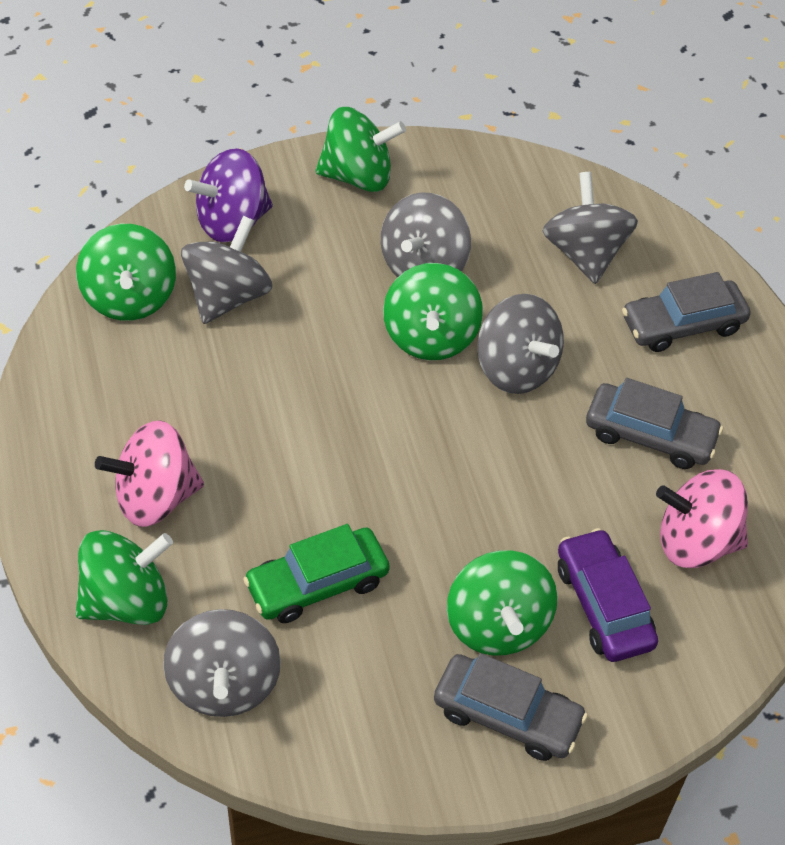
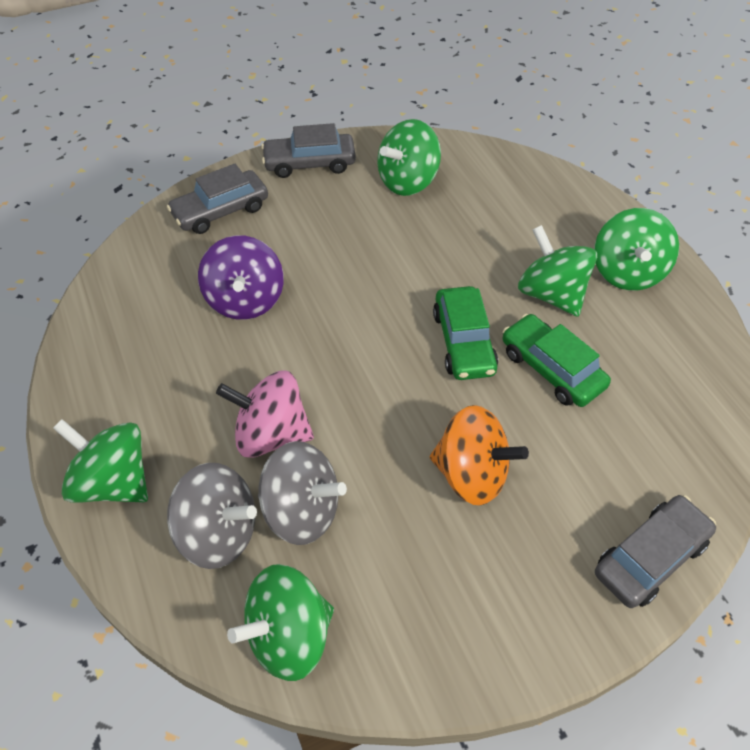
green car: 1 -> 2
grey spinning top: 5 -> 2
orange spinning top: 0 -> 1
pink spinning top: 2 -> 1
purple car: 1 -> 0

